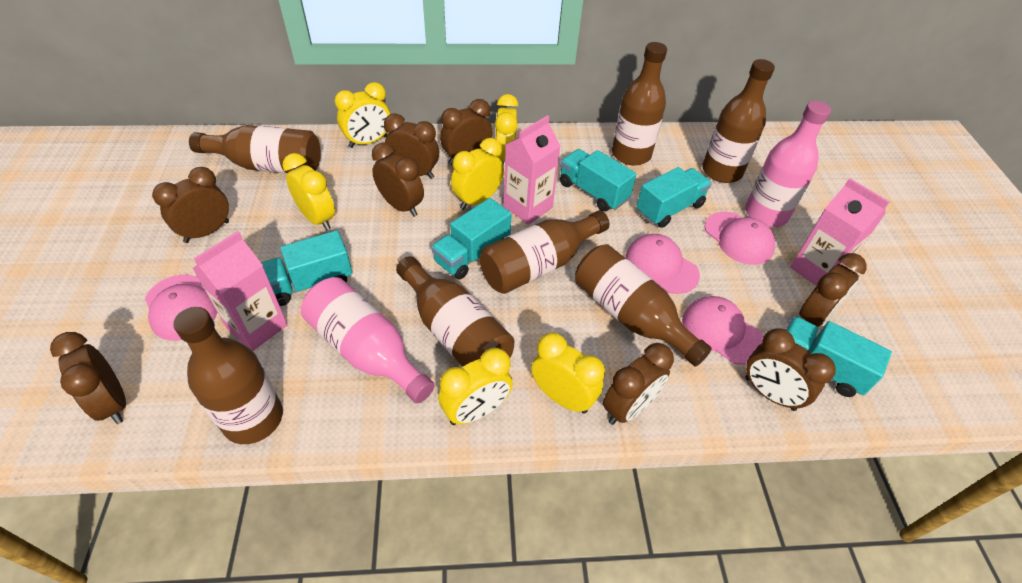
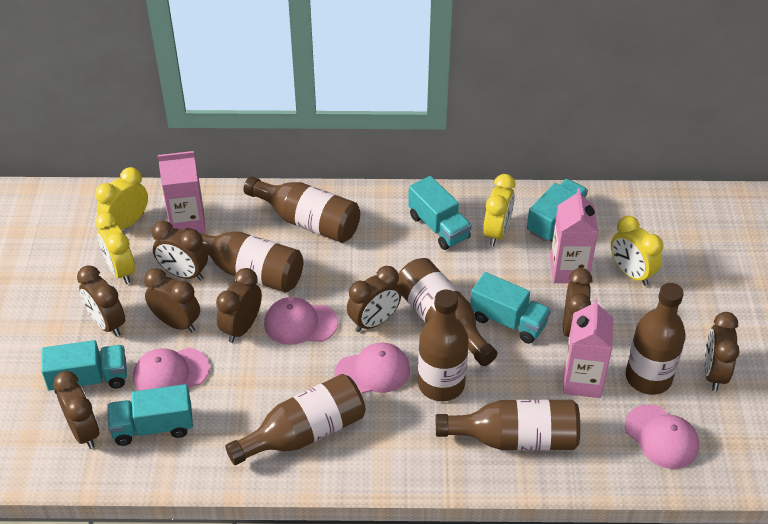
pink bottle: 2 -> 0
yellow clock: 6 -> 4

